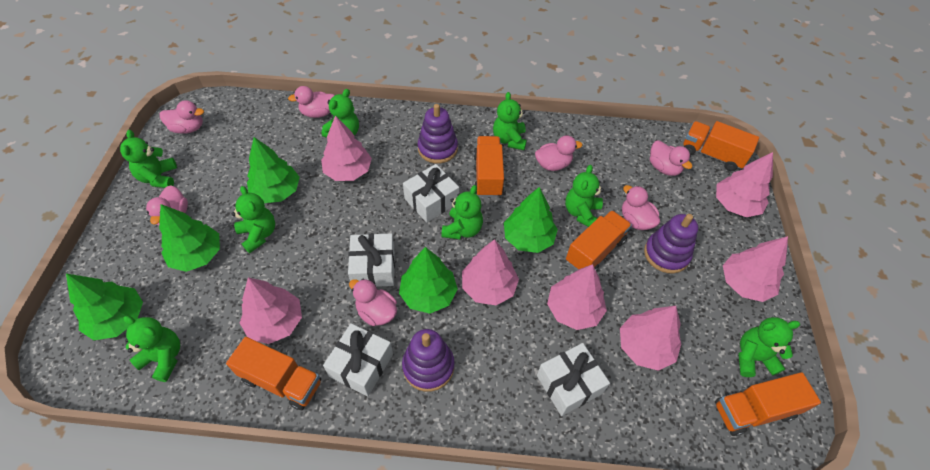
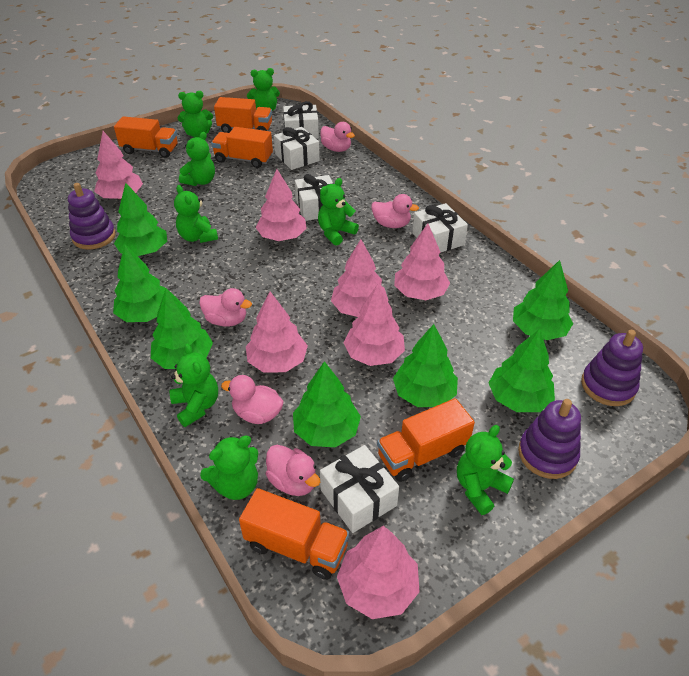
green tree: 5 -> 7
pink duck: 7 -> 5
white gift: 4 -> 5

